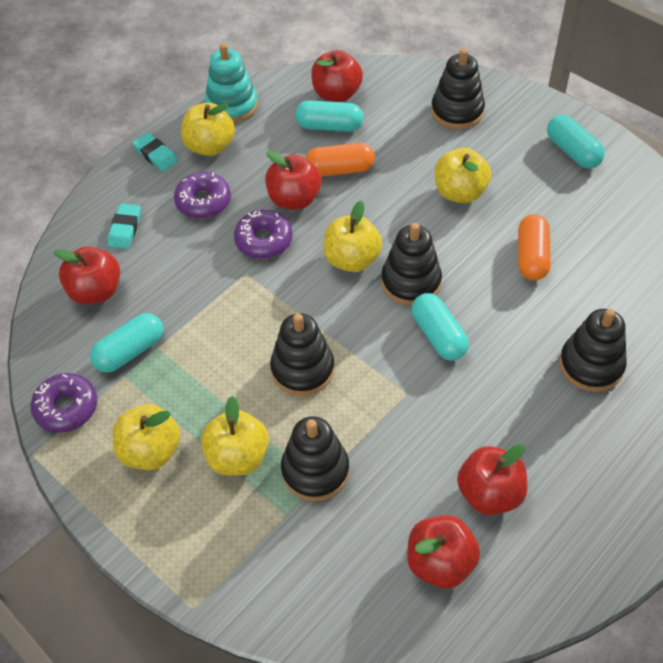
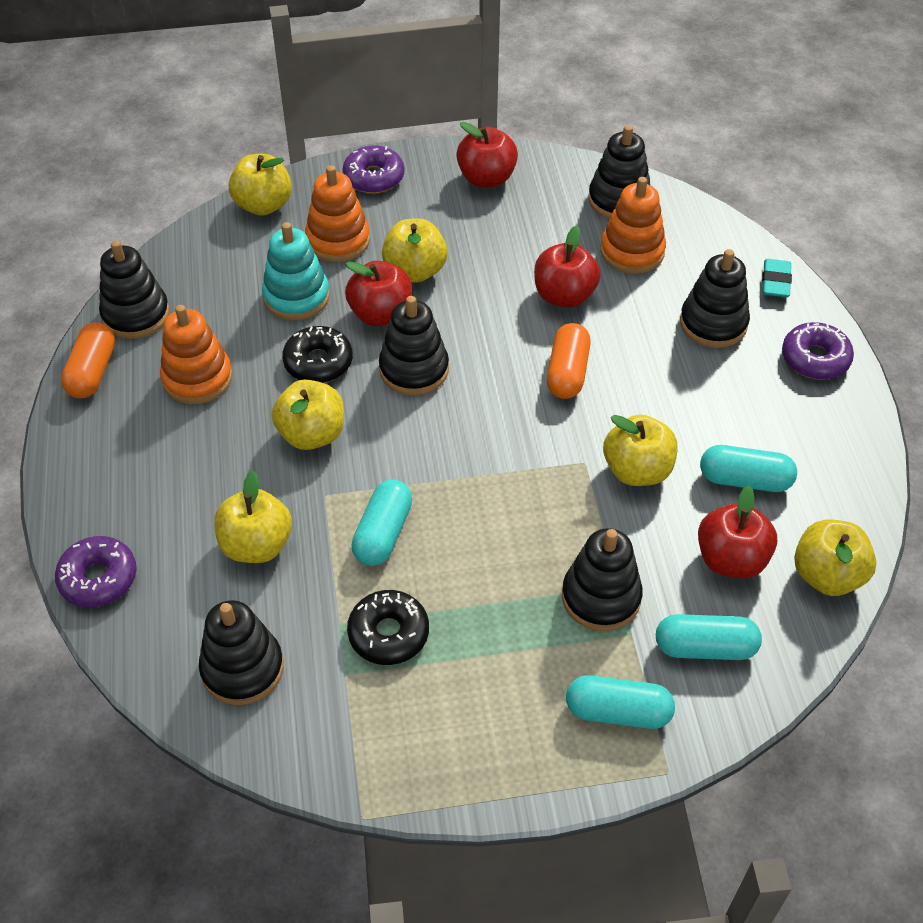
black donut: 0 -> 2
black stacking toy: 5 -> 6
orange stacking toy: 0 -> 3
red apple: 5 -> 4
turquoise eraser: 2 -> 1
yellow apple: 5 -> 6

